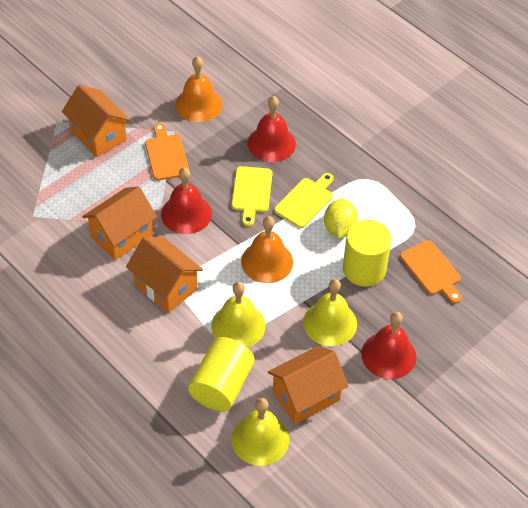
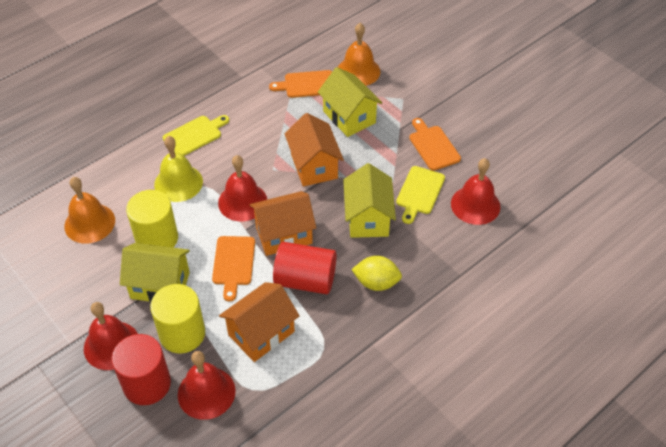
orange cutting board: 2 -> 3
orange house: 4 -> 3
red bell: 3 -> 4
red cylinder: 0 -> 2
yellow bell: 3 -> 1
yellow house: 0 -> 3

